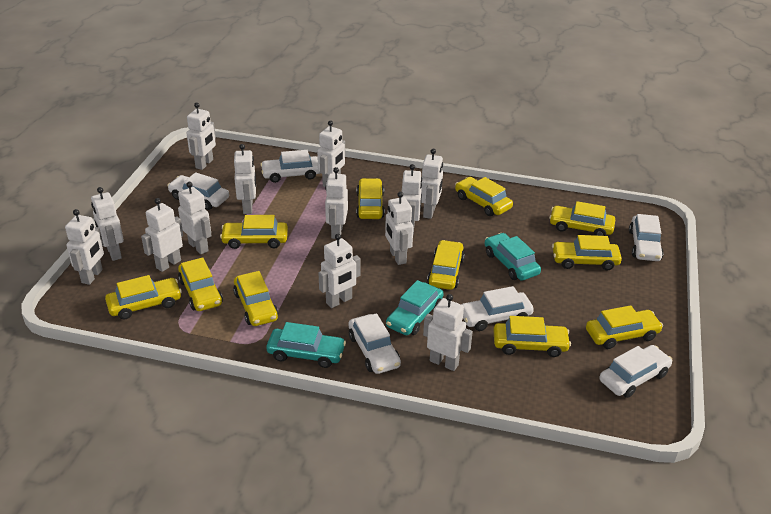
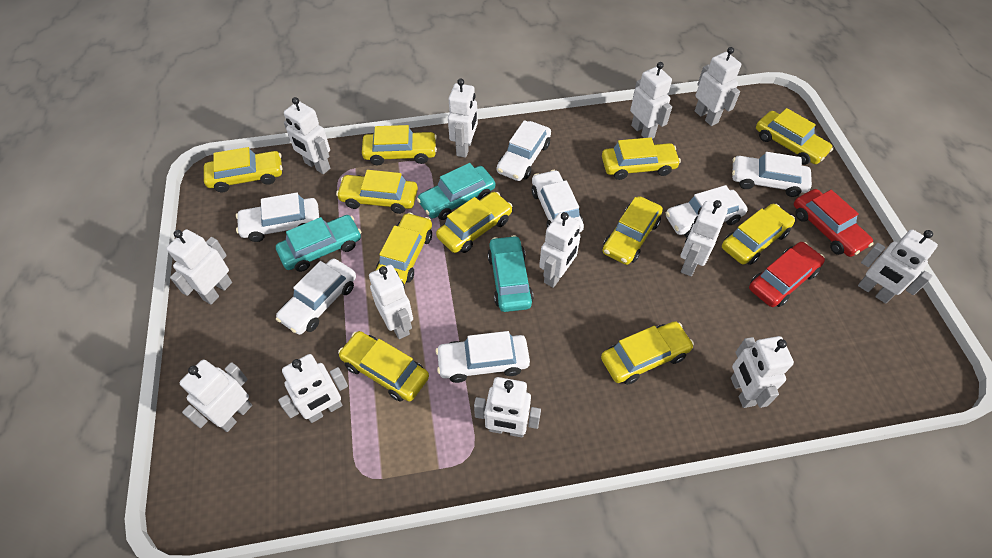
red car: 0 -> 2
white car: 6 -> 7

